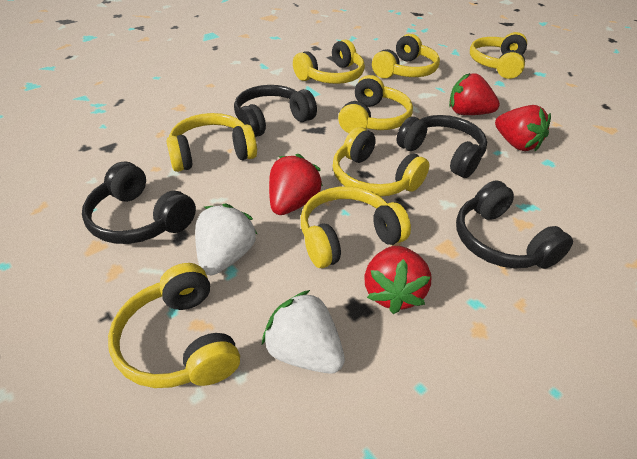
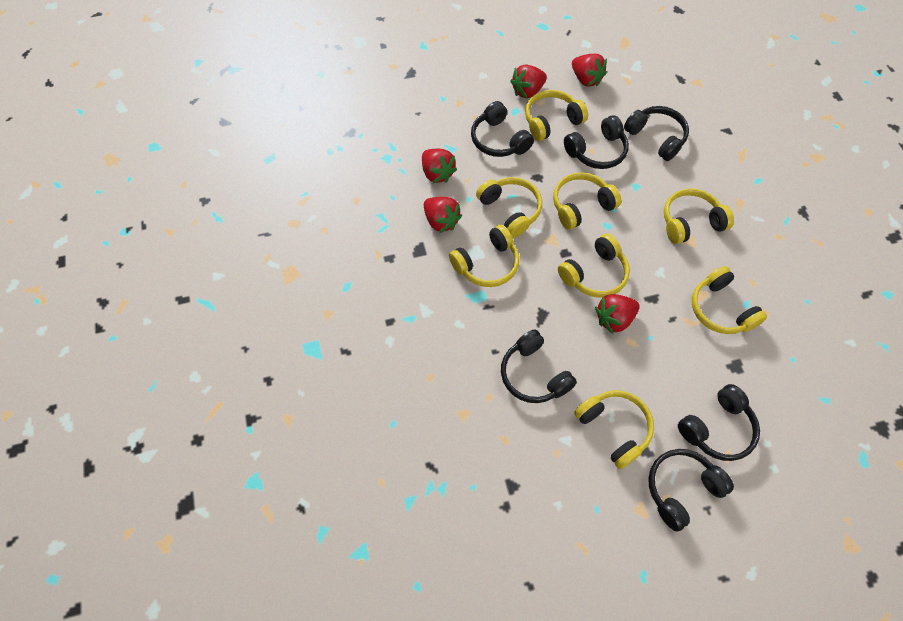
black headphones: 4 -> 6
red strawberry: 4 -> 5
white strawberry: 2 -> 0

